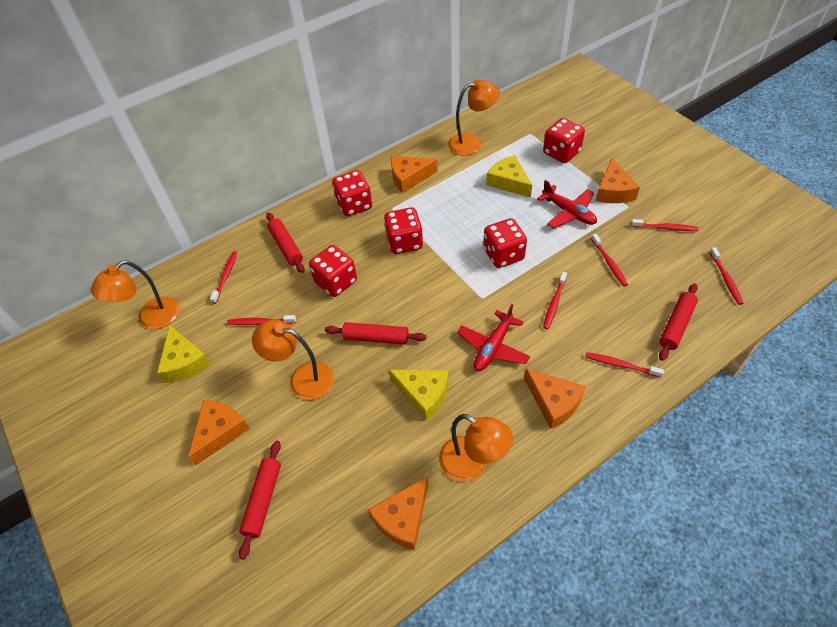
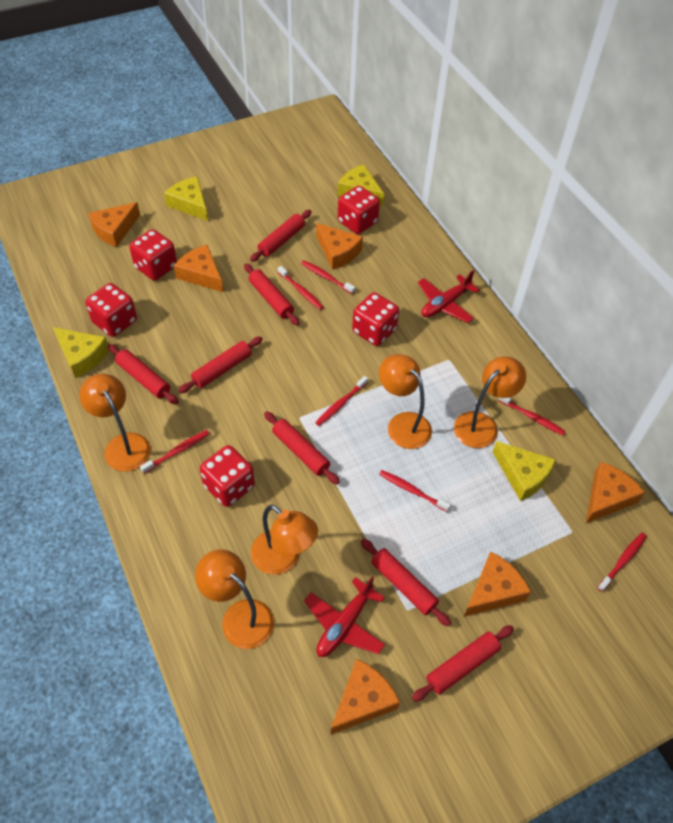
orange cheese: 5 -> 6
orange lamp: 4 -> 5
red rolling pin: 4 -> 7
yellow cheese: 3 -> 4

